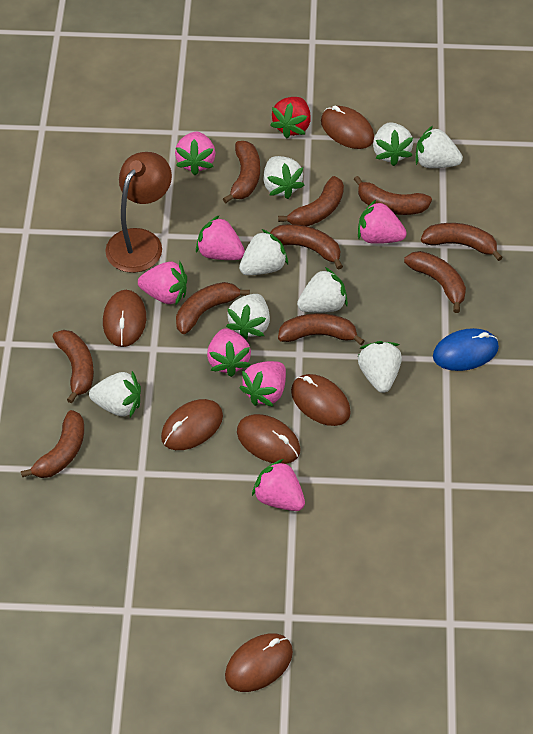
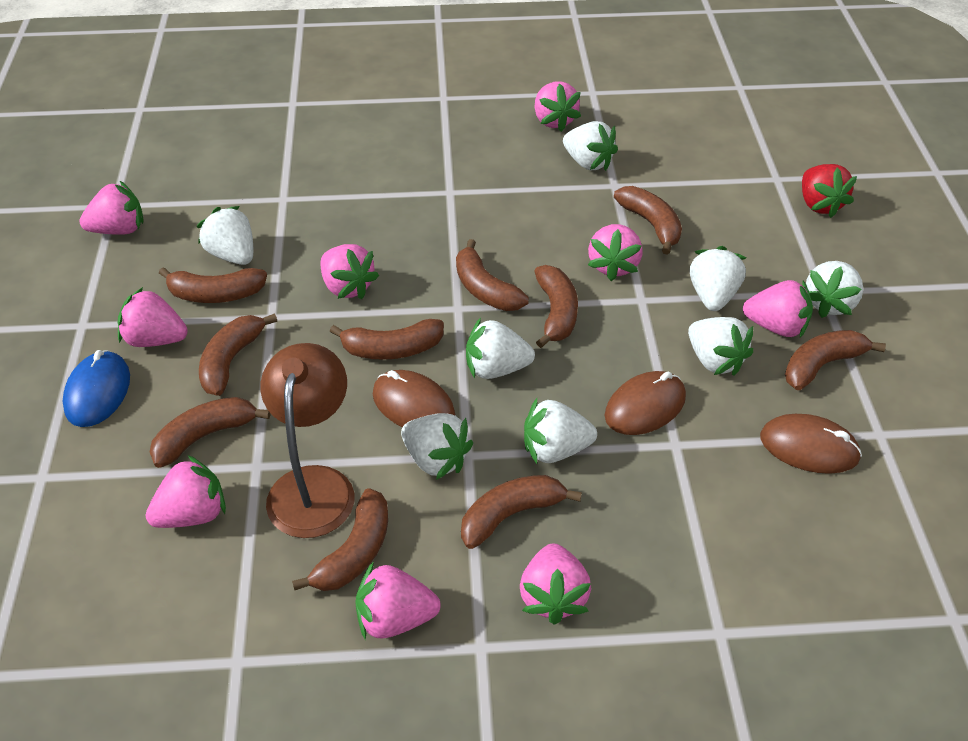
brown mouse: 6 -> 3
pink strawberry: 7 -> 9

